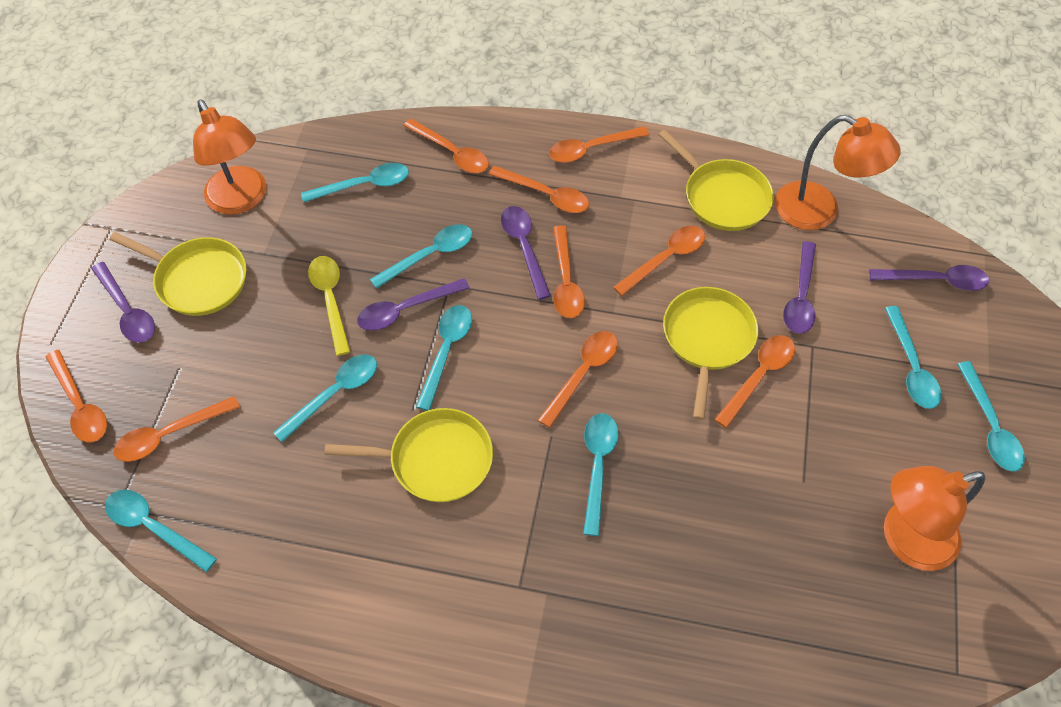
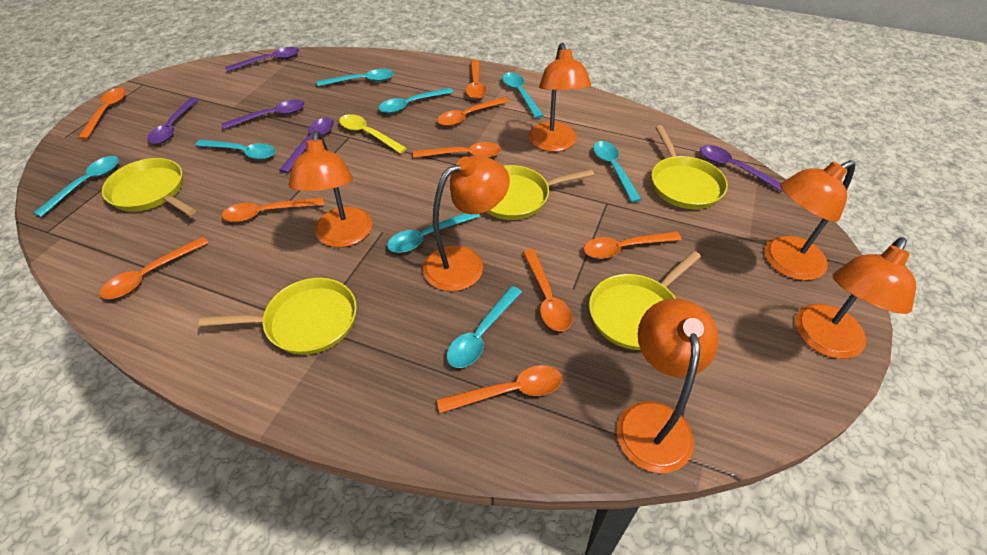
orange lamp: 3 -> 6
yellow pan: 4 -> 5

